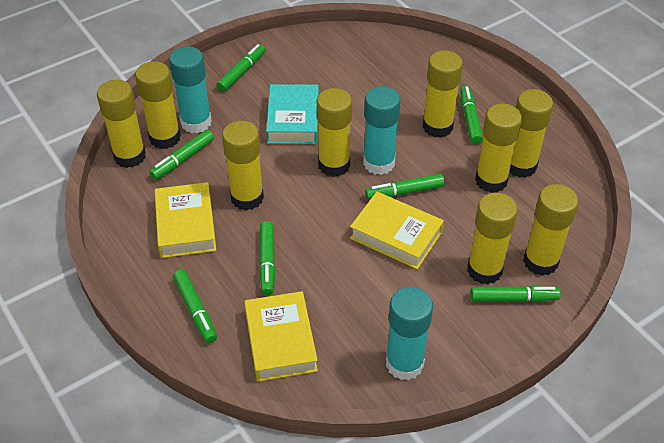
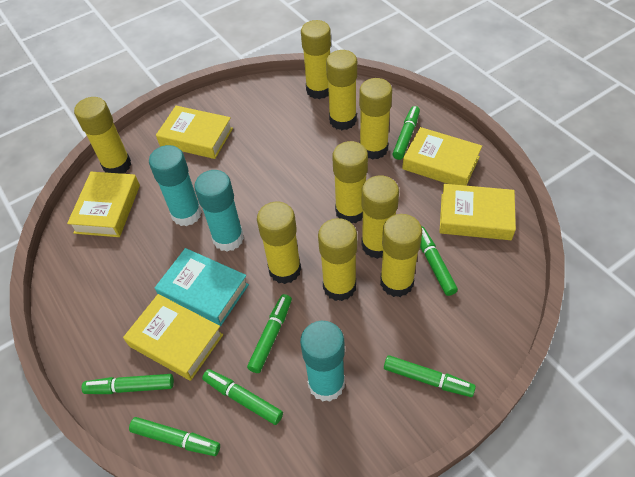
yellow book: 3 -> 5

